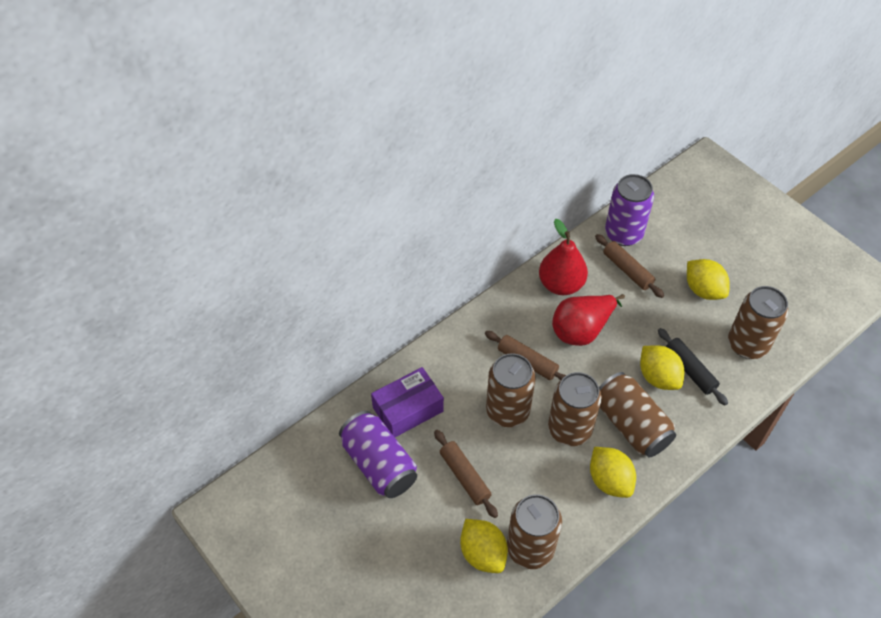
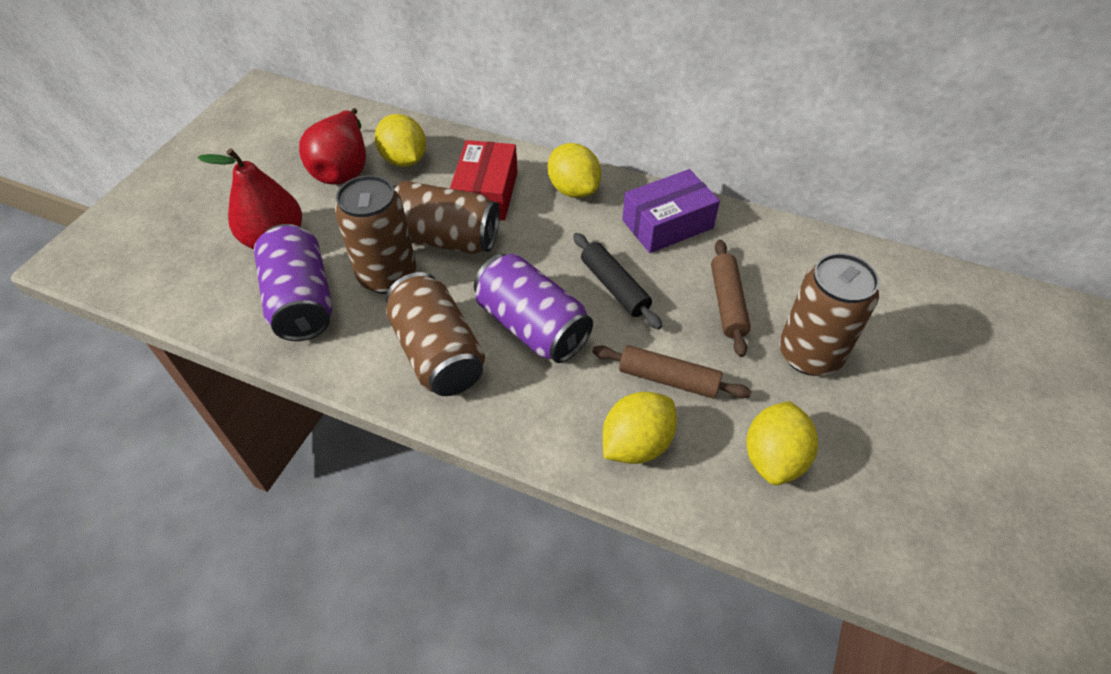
brown can: 5 -> 4
brown rolling pin: 3 -> 2
red box: 0 -> 1

